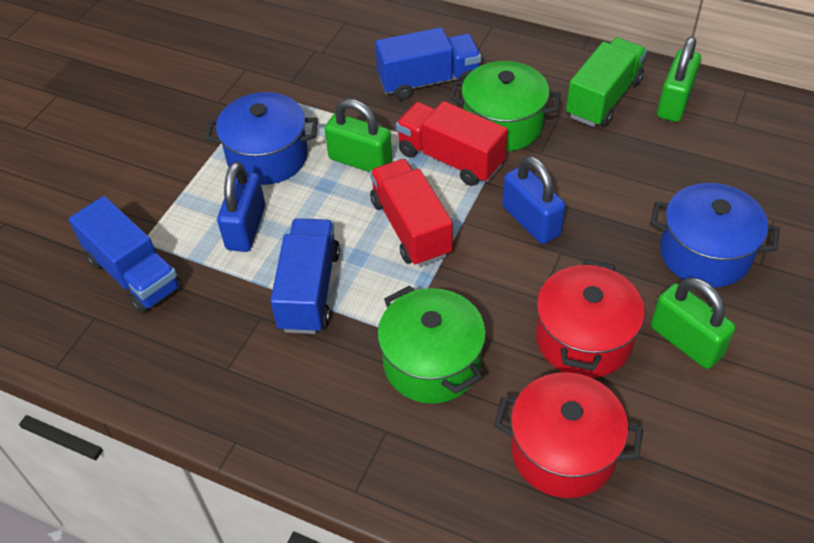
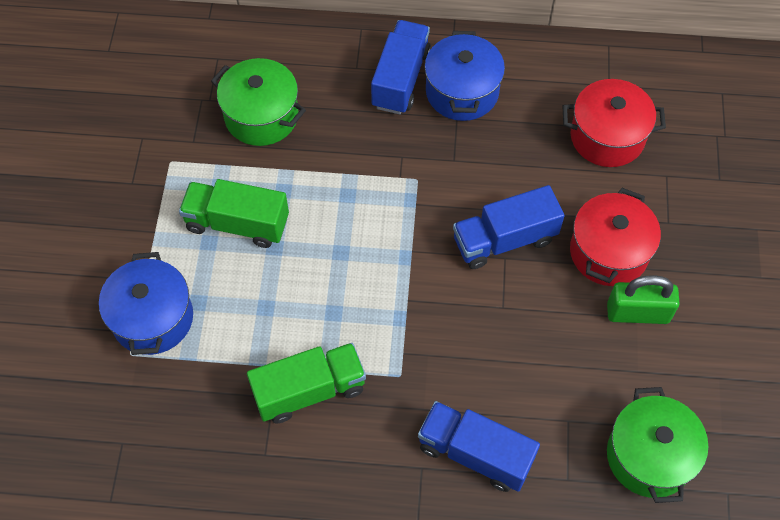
blue padlock: 2 -> 0
green padlock: 3 -> 1
green truck: 1 -> 2
red truck: 2 -> 0

